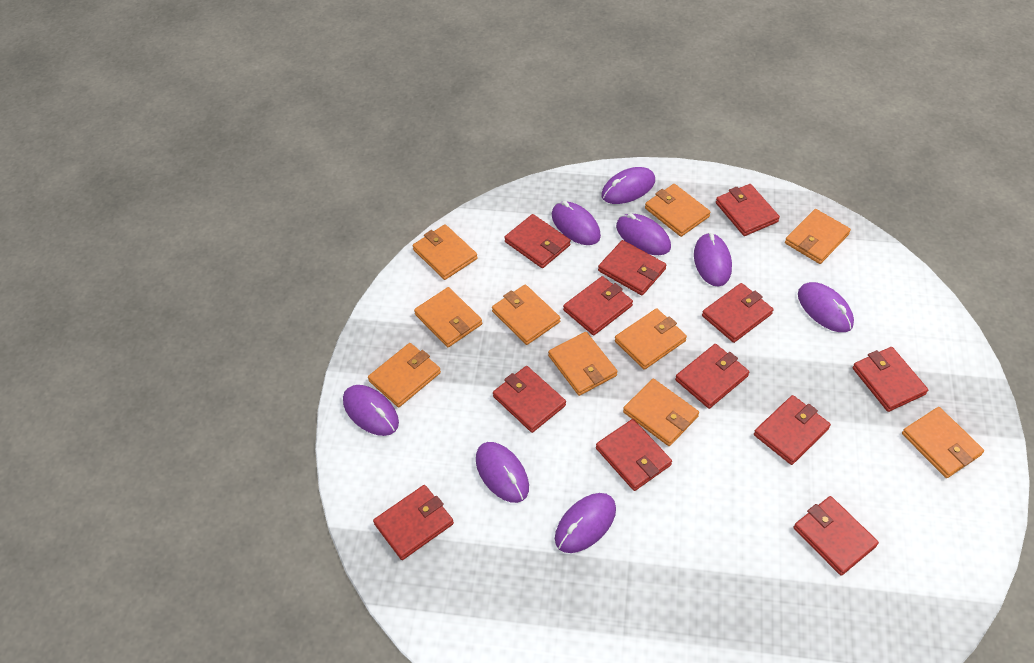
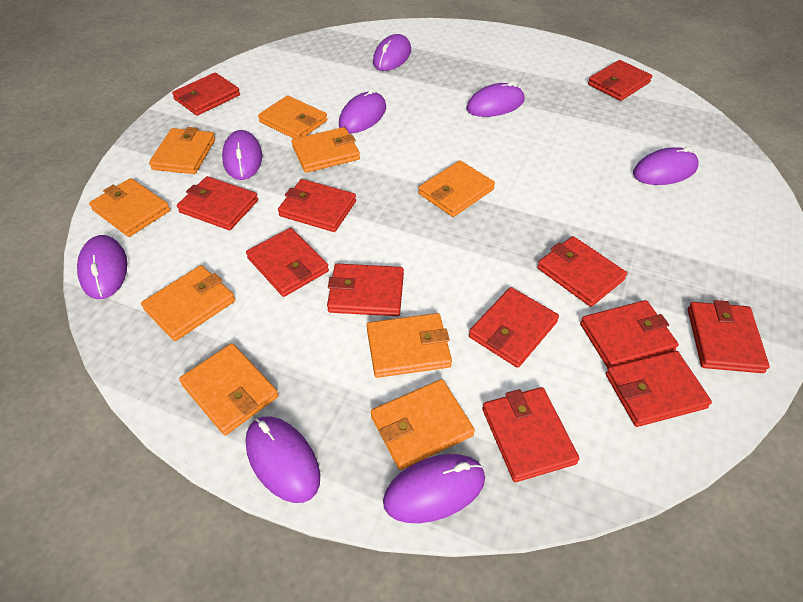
orange wallet: 10 -> 9

